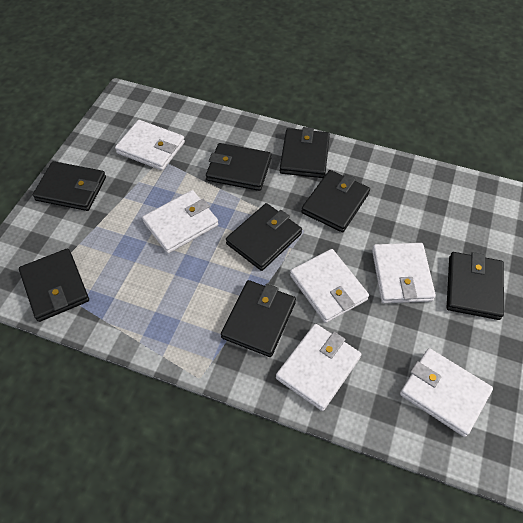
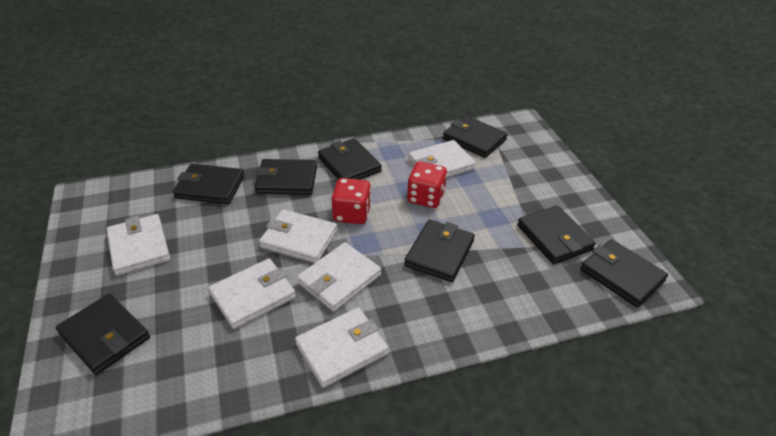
red dice: 0 -> 2

